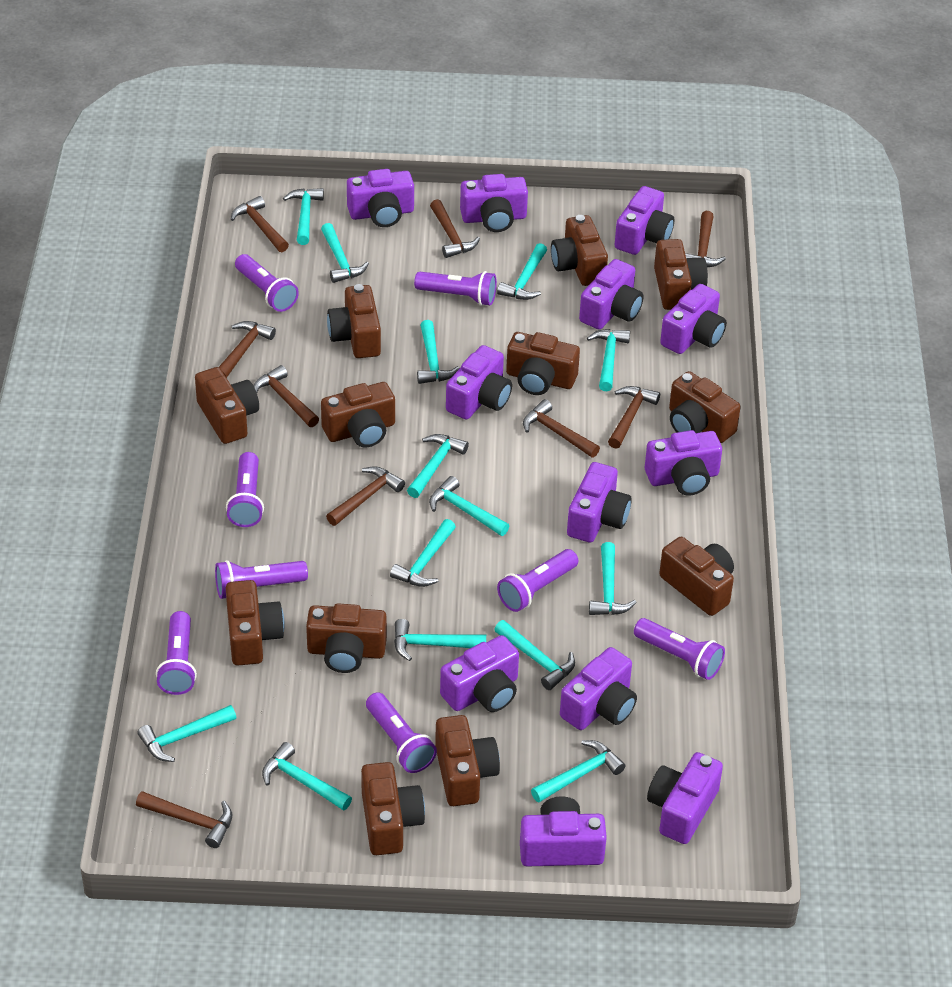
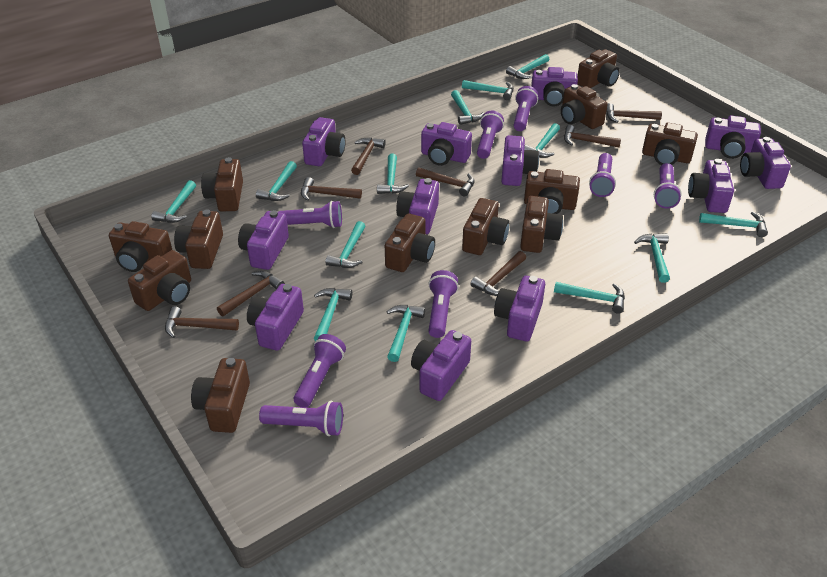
brown hammer: 9 -> 8
turquoise hammer: 14 -> 13

